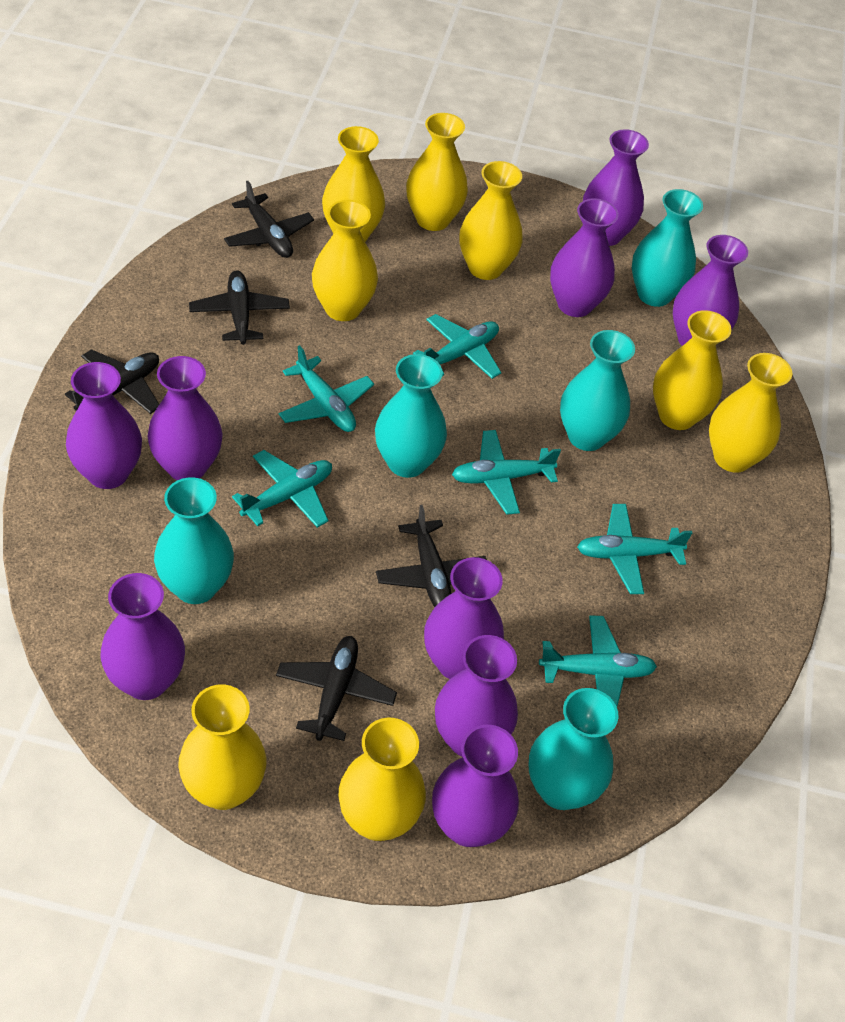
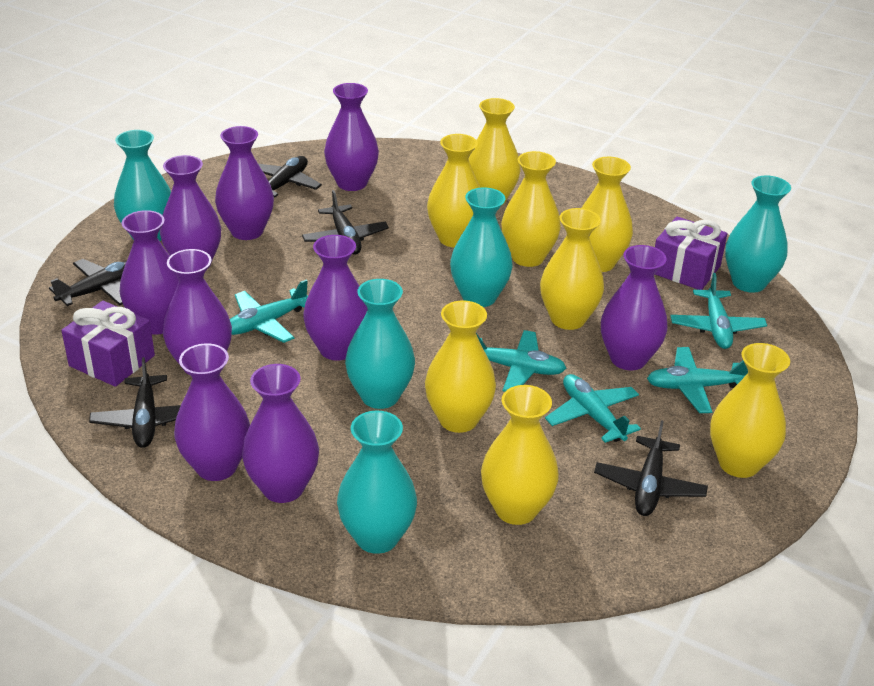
purple gift: 0 -> 2
turquoise plane: 6 -> 5

